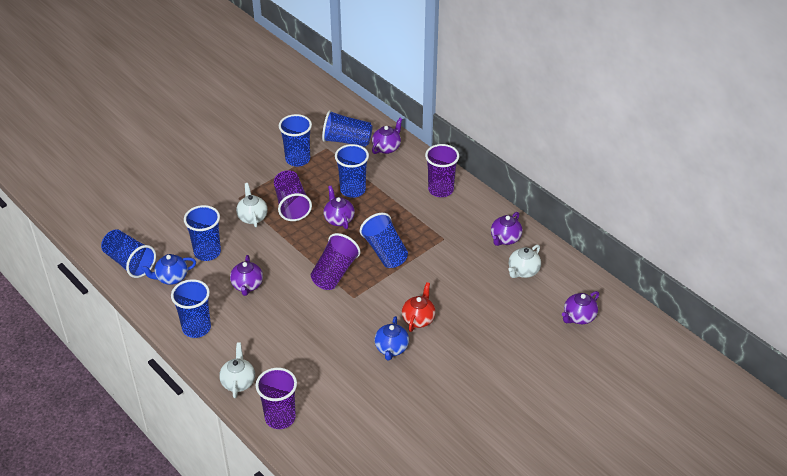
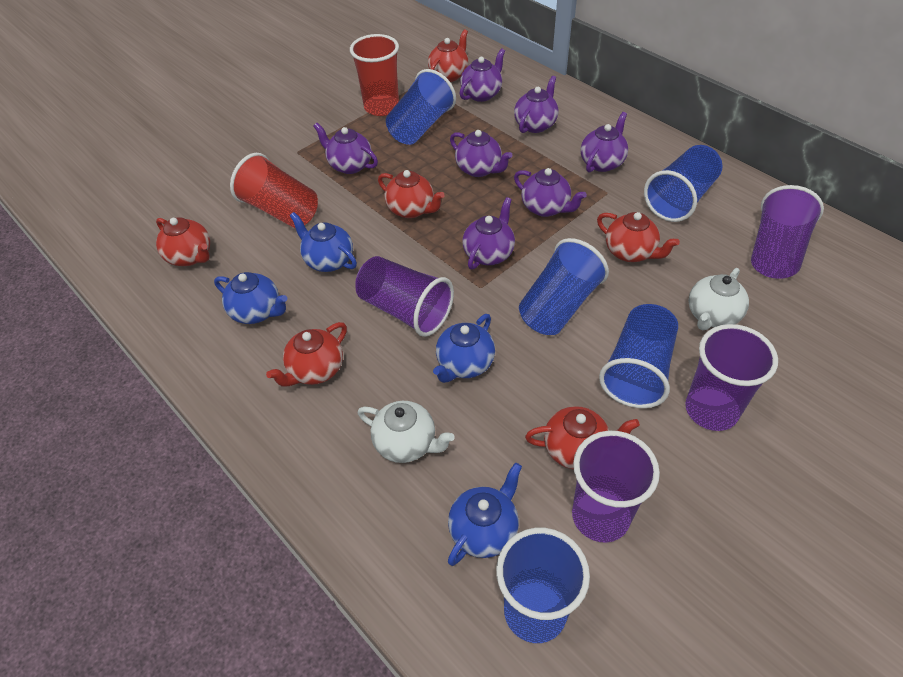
blue cup: 7 -> 5
blue teapot: 2 -> 4
purple teapot: 5 -> 7
red cup: 0 -> 2
red teapot: 1 -> 6
white teapot: 3 -> 2

